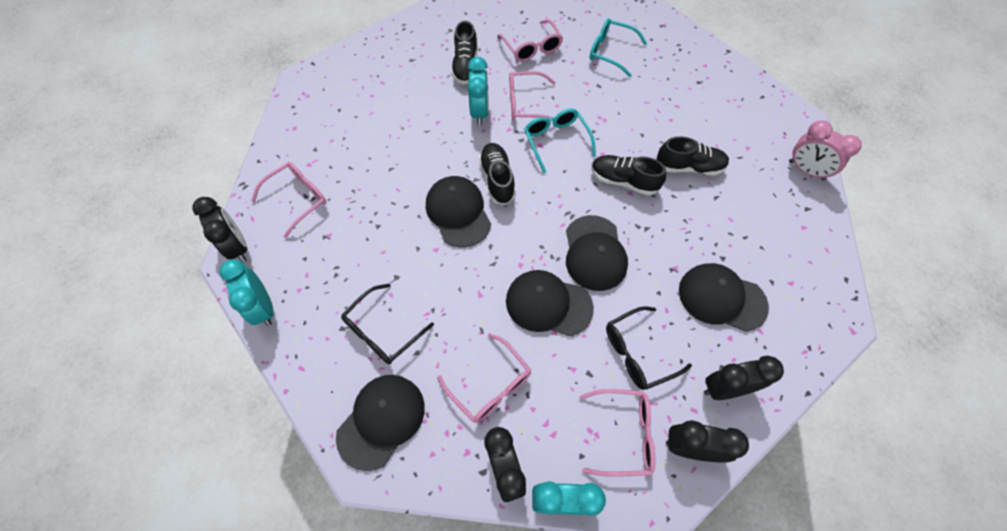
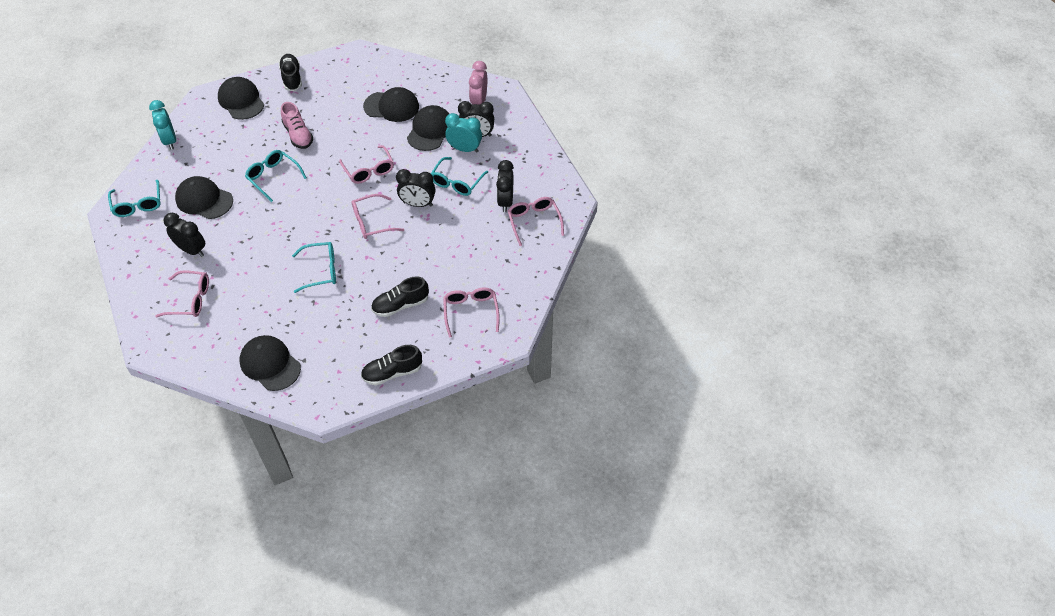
black glasses: 2 -> 0
black shoe: 4 -> 3
pink shoe: 0 -> 1
turquoise clock: 3 -> 2
turquoise glasses: 2 -> 4

